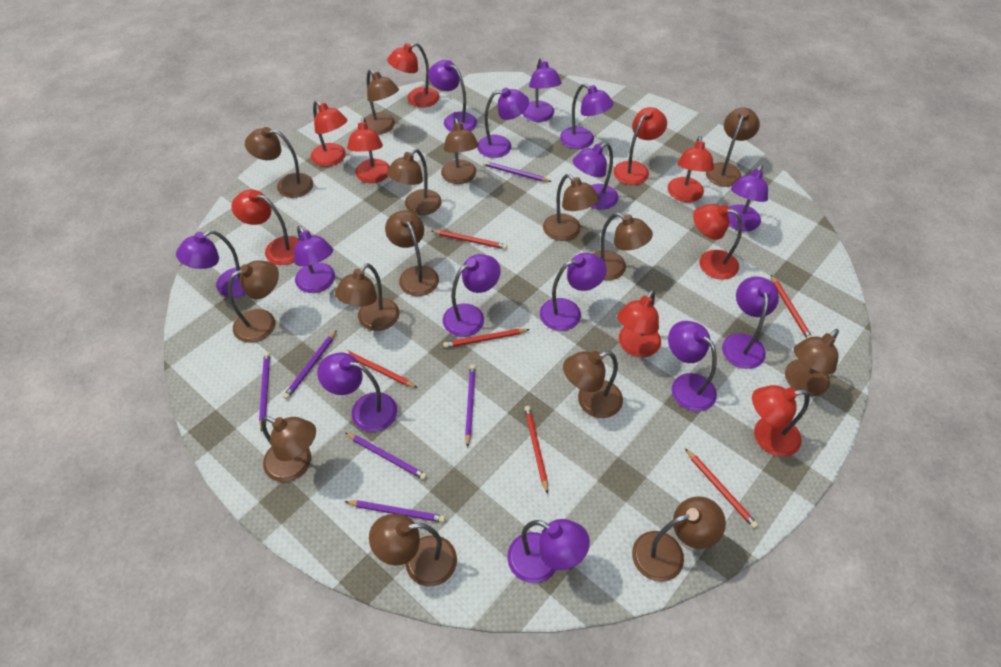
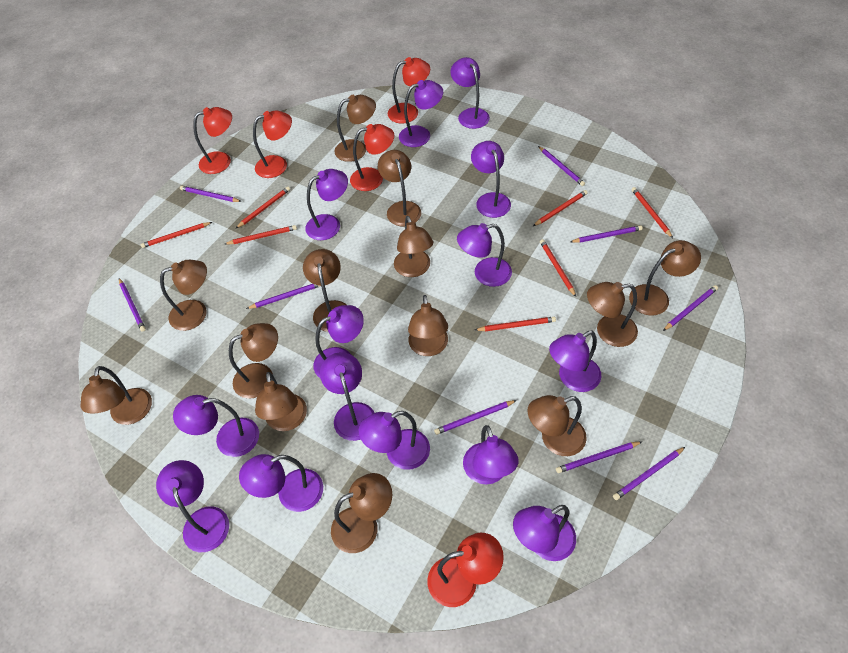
brown lamp: 15 -> 13
purple pencil: 6 -> 9
red lamp: 9 -> 5
red pencil: 6 -> 7

